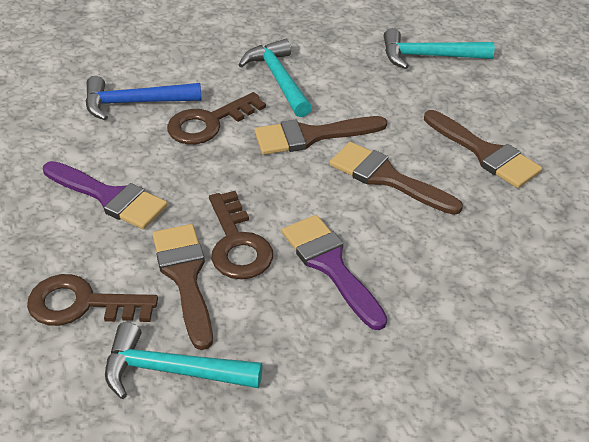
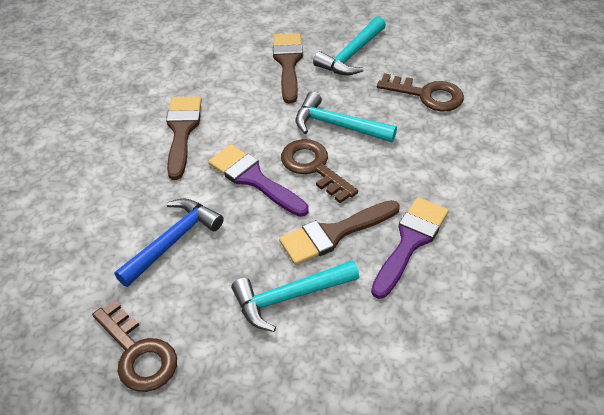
brown brush: 4 -> 3

